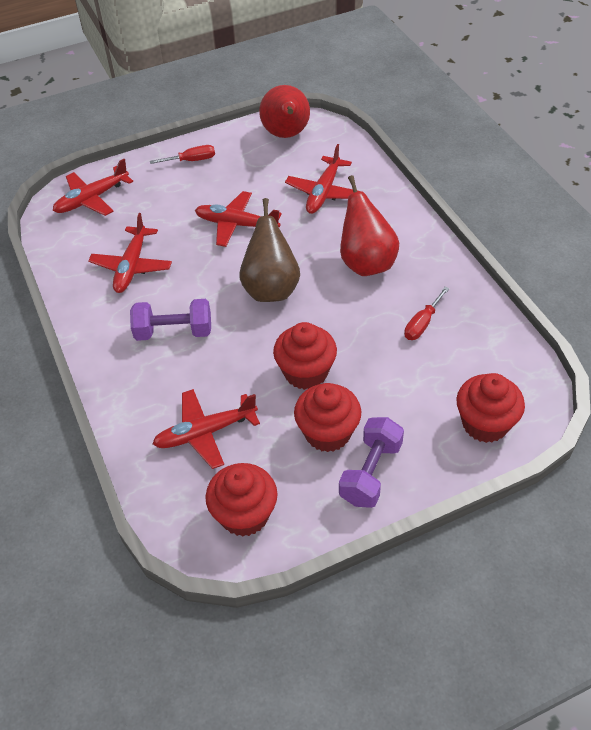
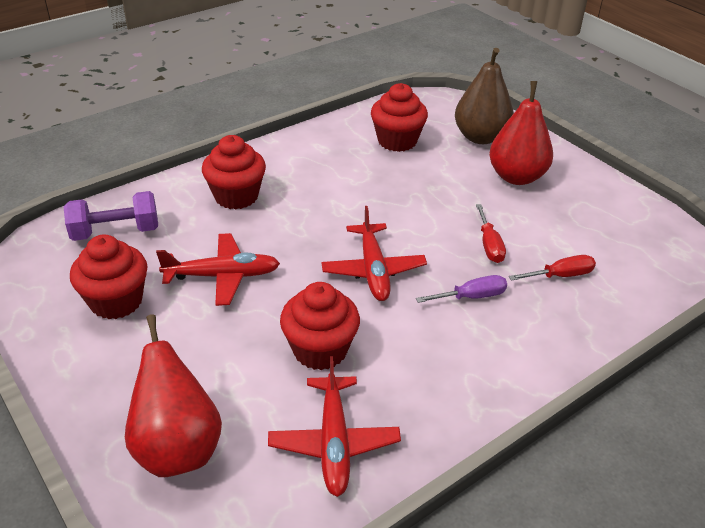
purple dumbbell: 2 -> 1
purple screwdriver: 0 -> 1
red plane: 5 -> 3

